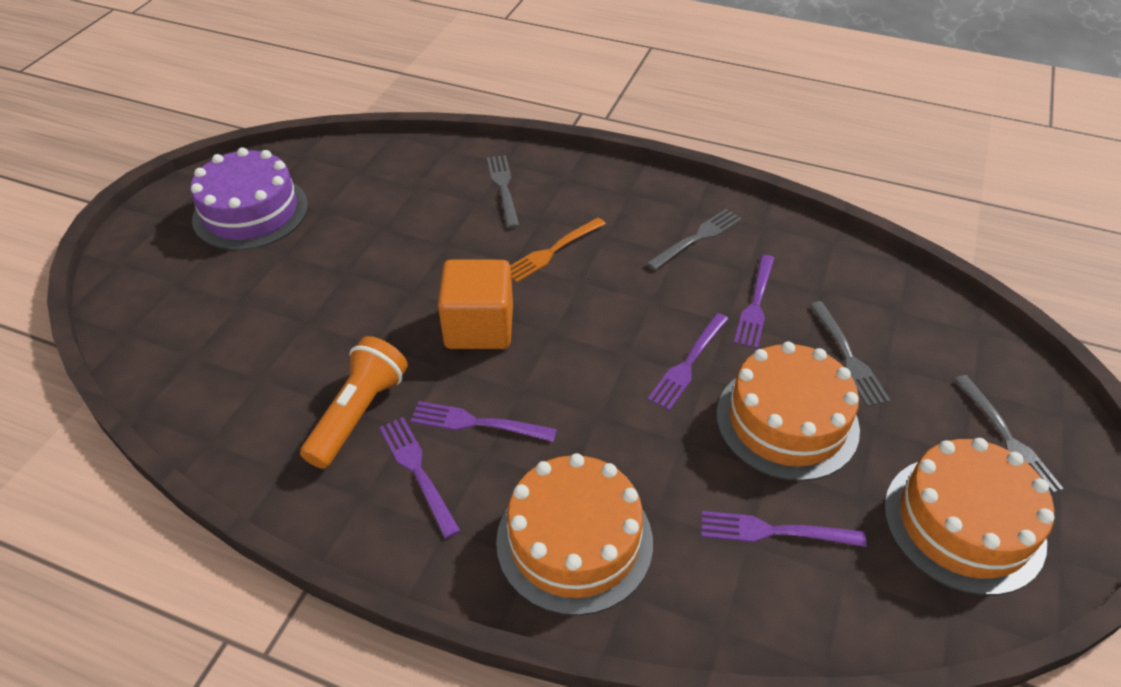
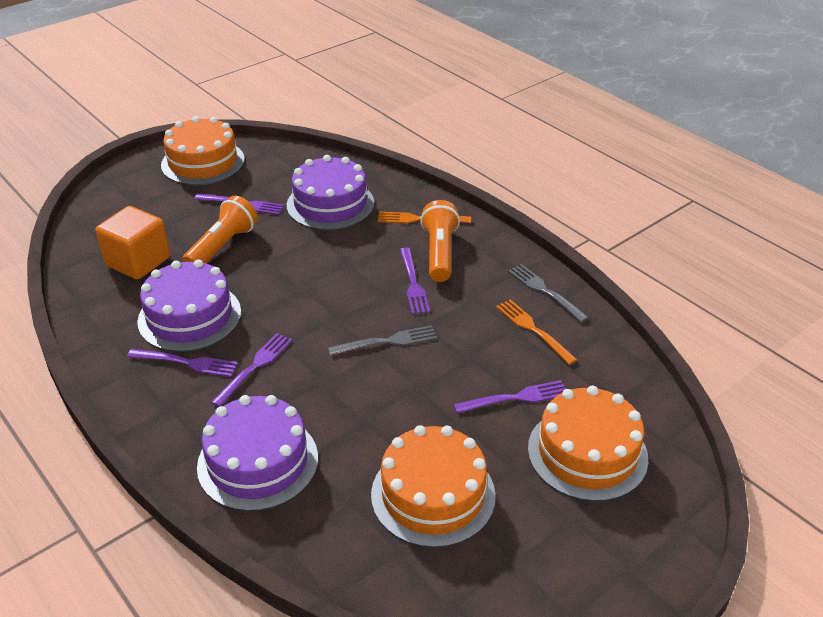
grey fork: 4 -> 2
orange flashlight: 1 -> 2
orange fork: 1 -> 2
purple cake: 1 -> 3

